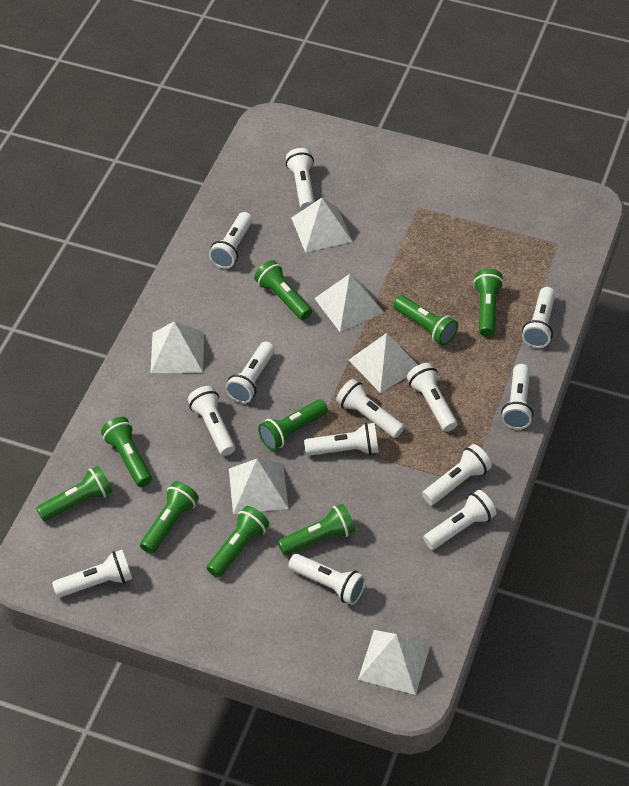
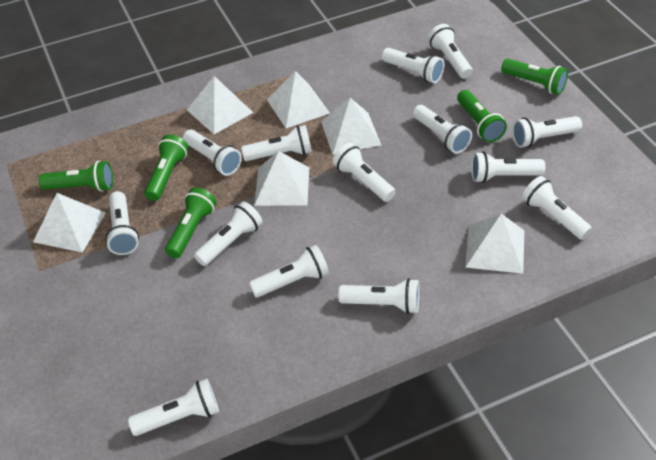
green flashlight: 9 -> 5
white flashlight: 13 -> 14

